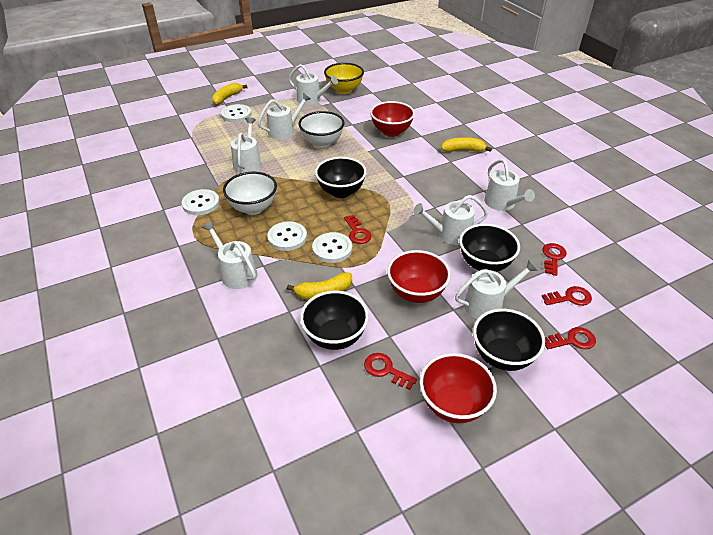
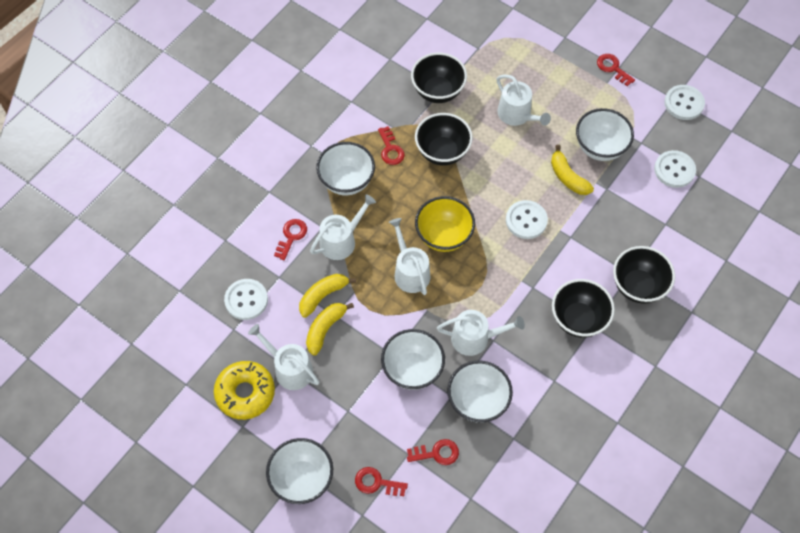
red bowl: 3 -> 0
white bowl: 2 -> 5
white watering can: 7 -> 5
yellow donut: 0 -> 1

